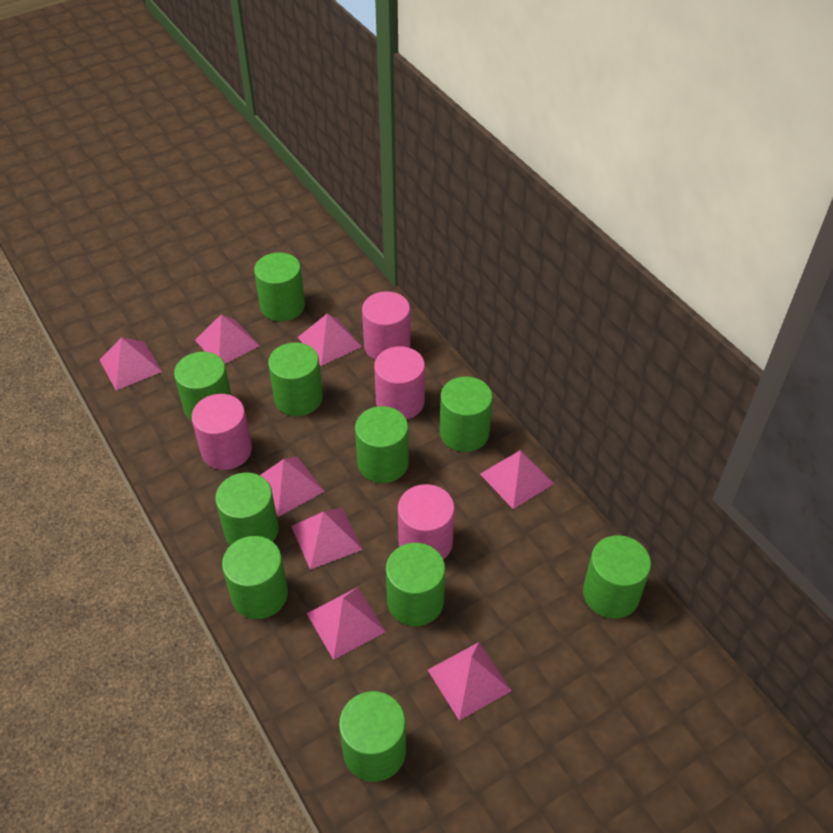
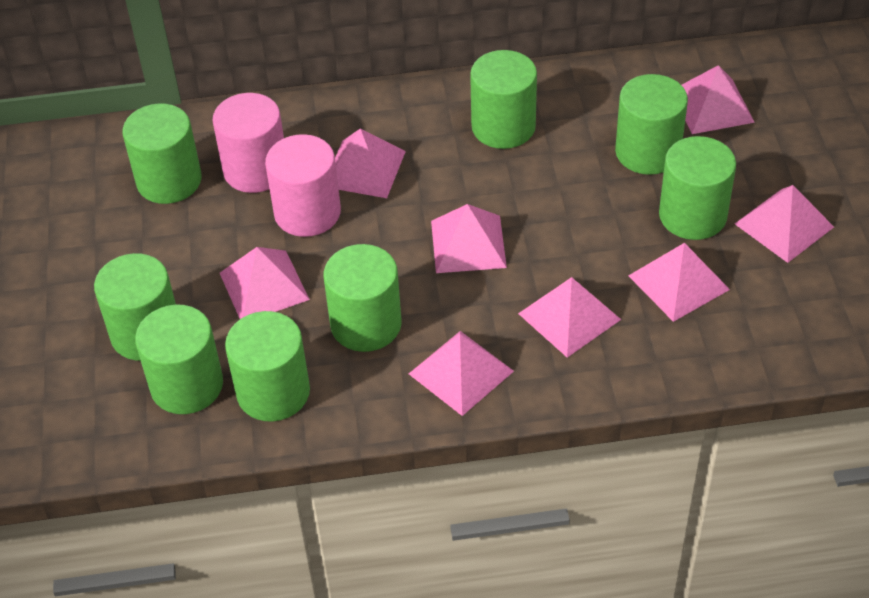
green cylinder: 10 -> 8
pink cylinder: 4 -> 2

